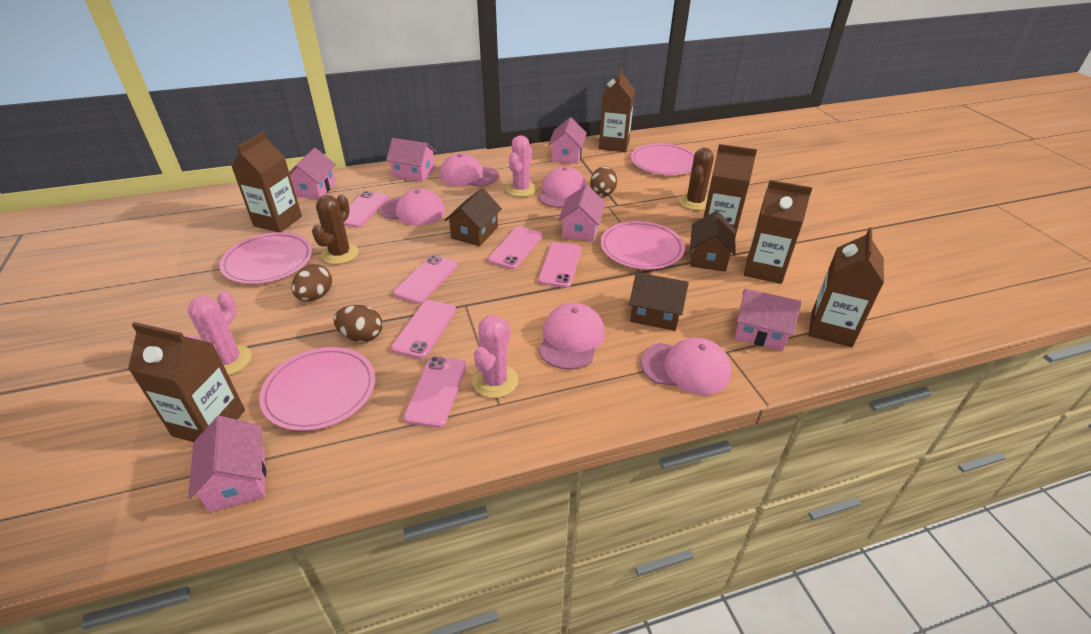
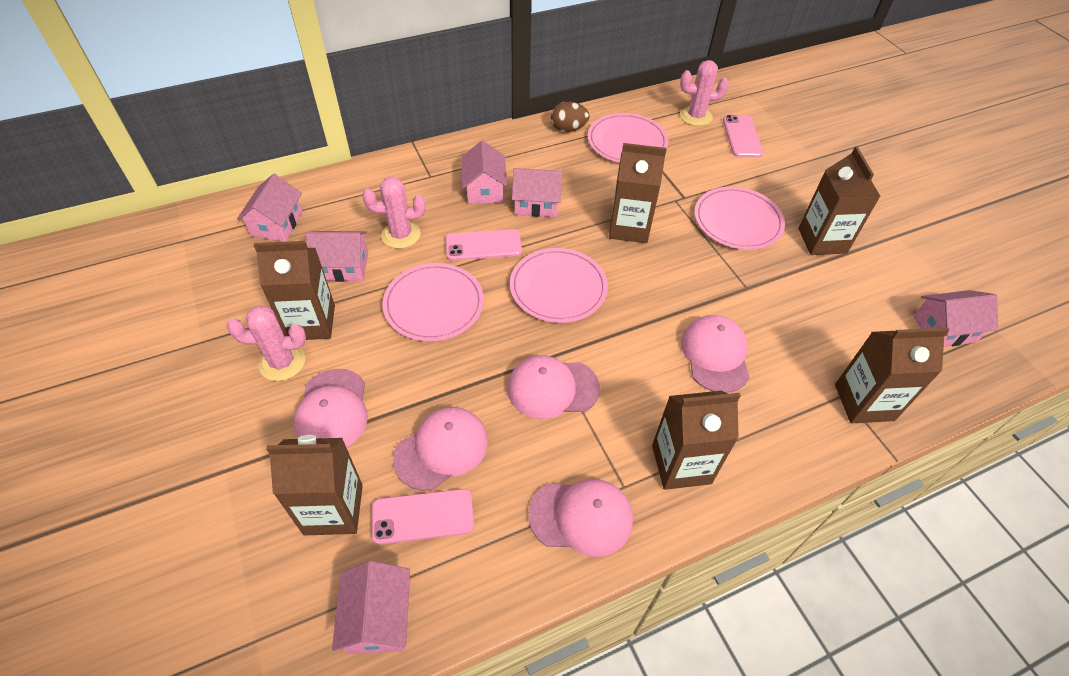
brown cactus: 2 -> 0
brown egg: 3 -> 1
brown house: 3 -> 0
pink phone: 6 -> 3

